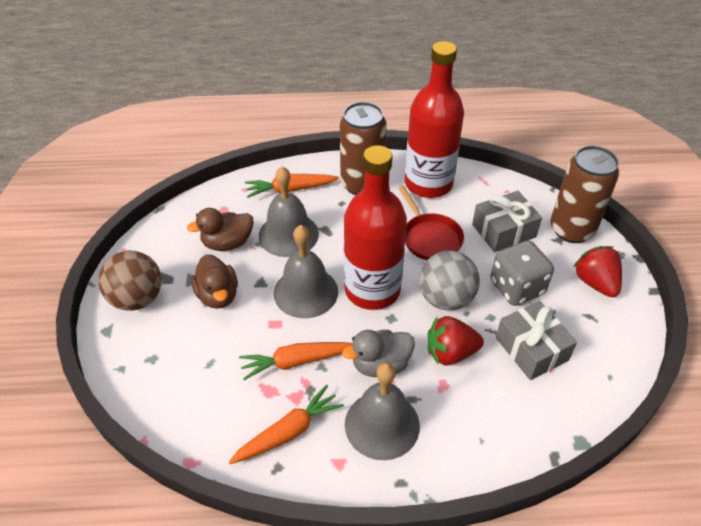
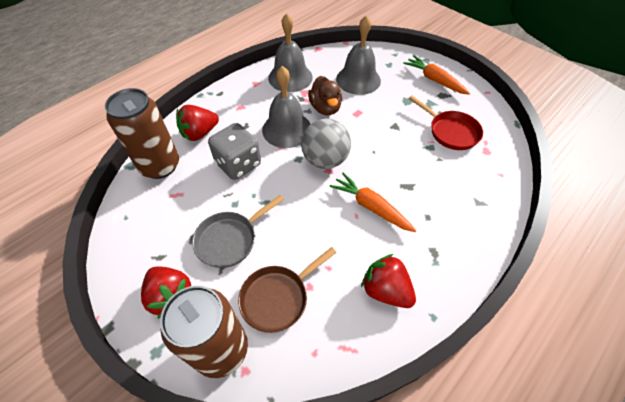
brown ball: 1 -> 0
brown duck: 2 -> 1
brown pan: 0 -> 1
grey duck: 1 -> 0
grey gift: 2 -> 0
grey pan: 0 -> 1
orange carrot: 3 -> 2
red bottle: 2 -> 0
red strawberry: 2 -> 3

